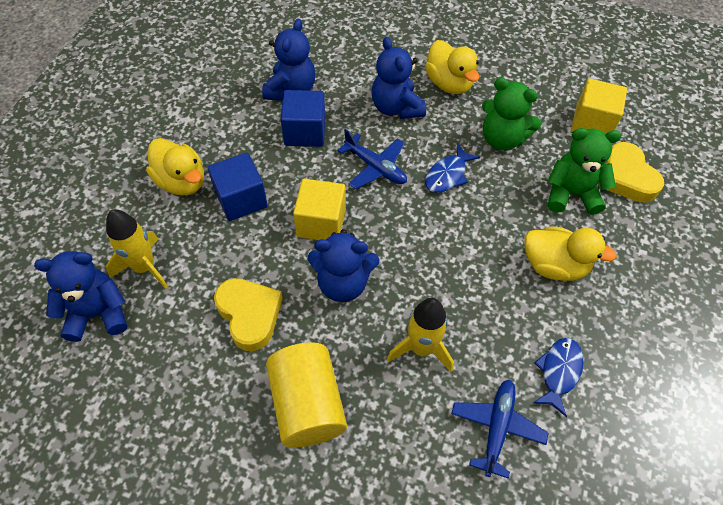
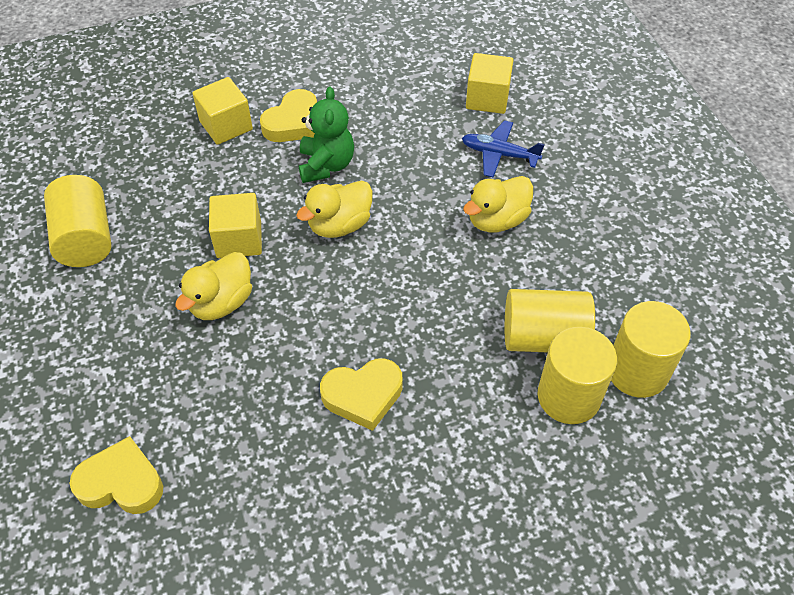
blue cube: 2 -> 0
blue fish: 2 -> 0
blue plane: 2 -> 1
blue teddy bear: 4 -> 0
green teddy bear: 2 -> 1
yellow cube: 2 -> 3
yellow cylinder: 1 -> 4
yellow heart: 2 -> 3
yellow rocket: 2 -> 0

